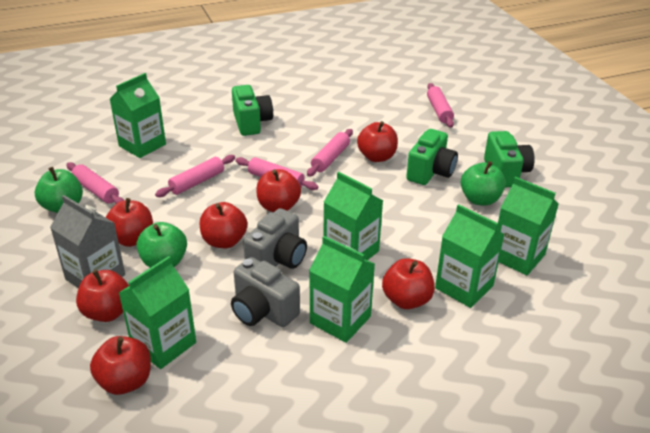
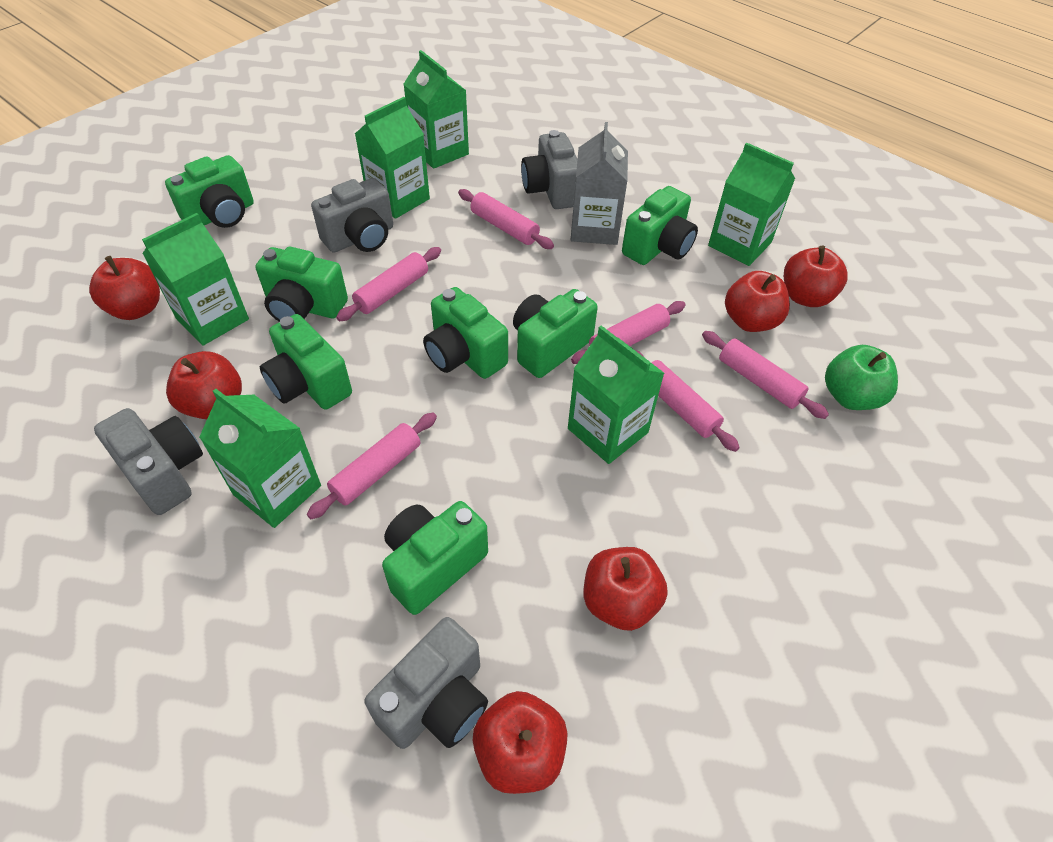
green apple: 3 -> 1
green camera: 3 -> 7
grey camera: 2 -> 4
pink rolling pin: 5 -> 6
red apple: 7 -> 6

